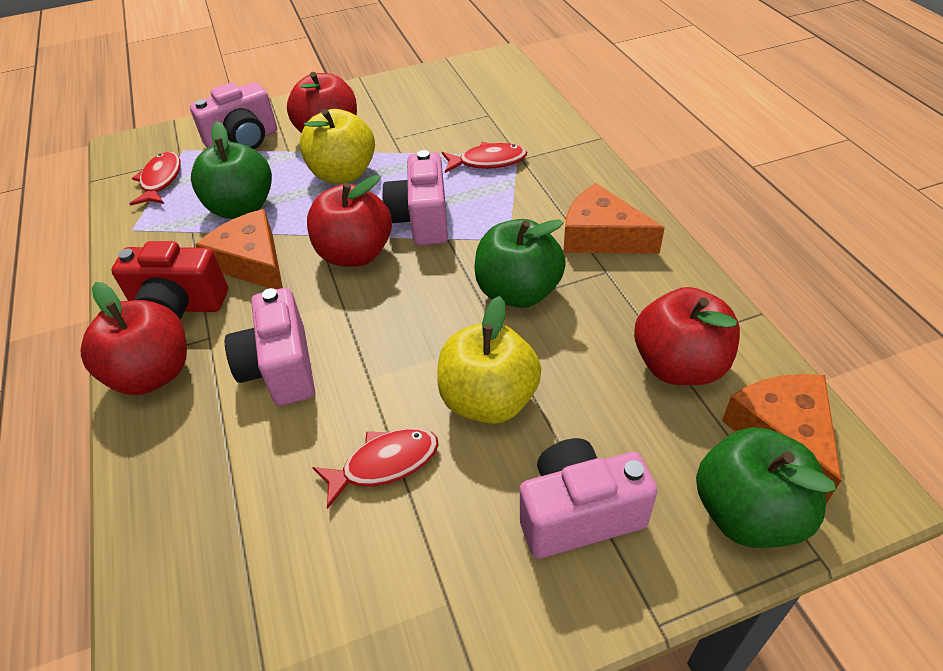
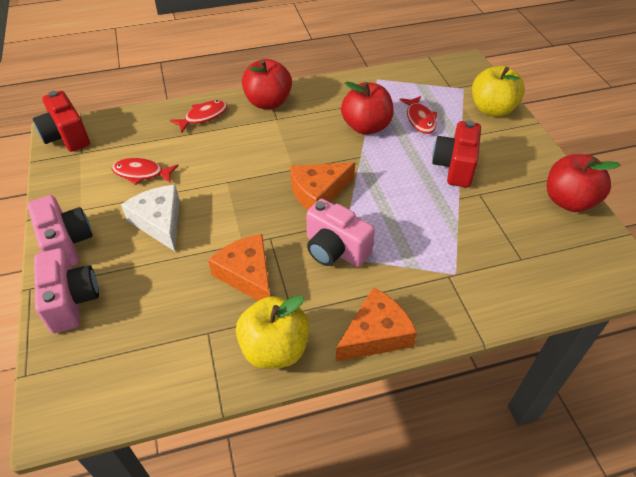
green apple: 3 -> 0
pink camera: 4 -> 3
red apple: 4 -> 3
red camera: 1 -> 2
white cheese: 0 -> 1

